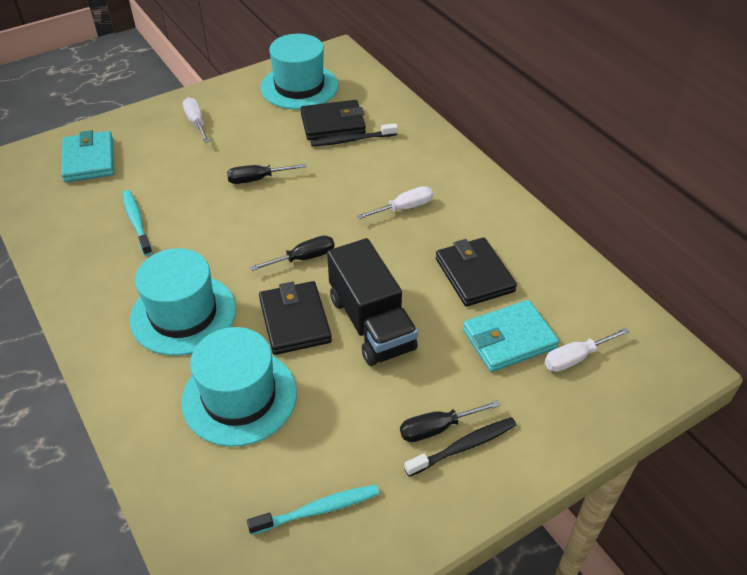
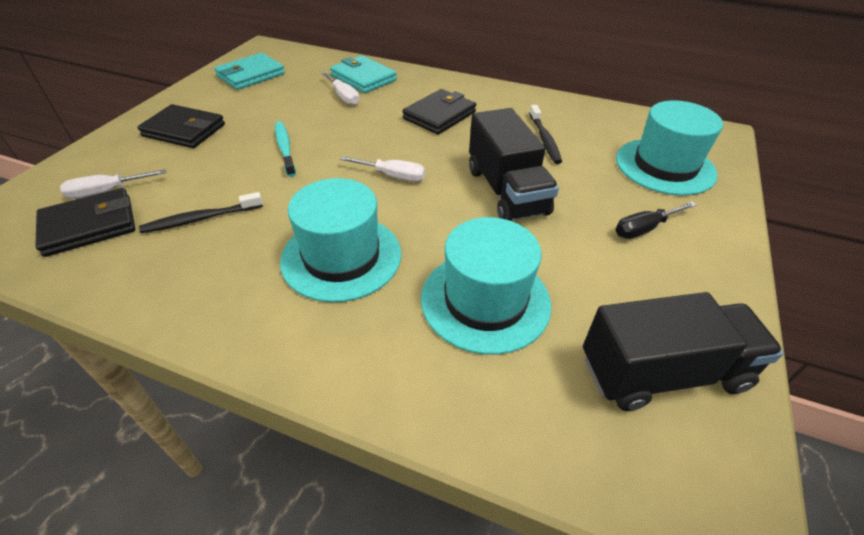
black screwdriver: 3 -> 1
black truck: 1 -> 2
turquoise toothbrush: 2 -> 1

